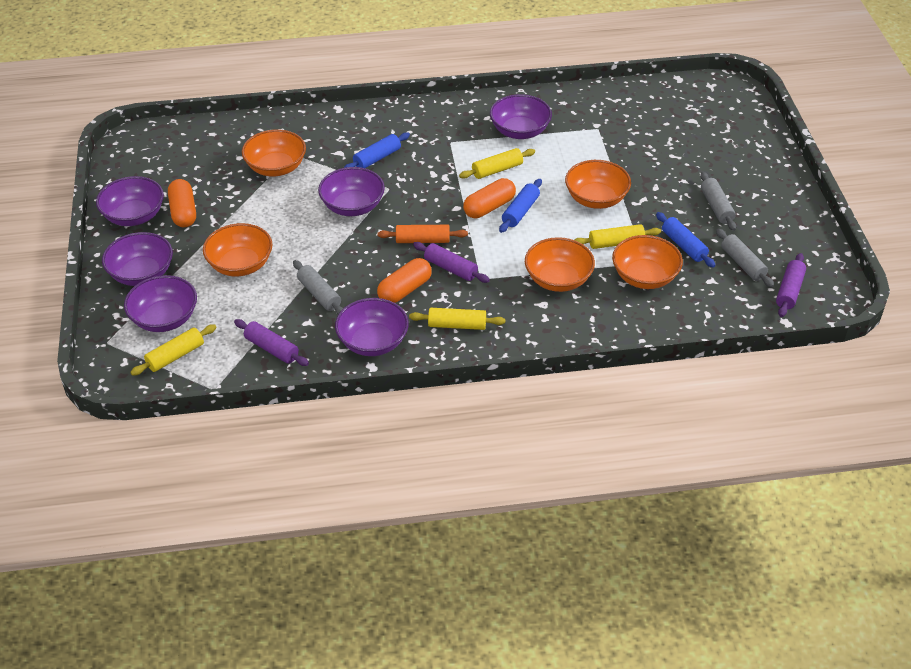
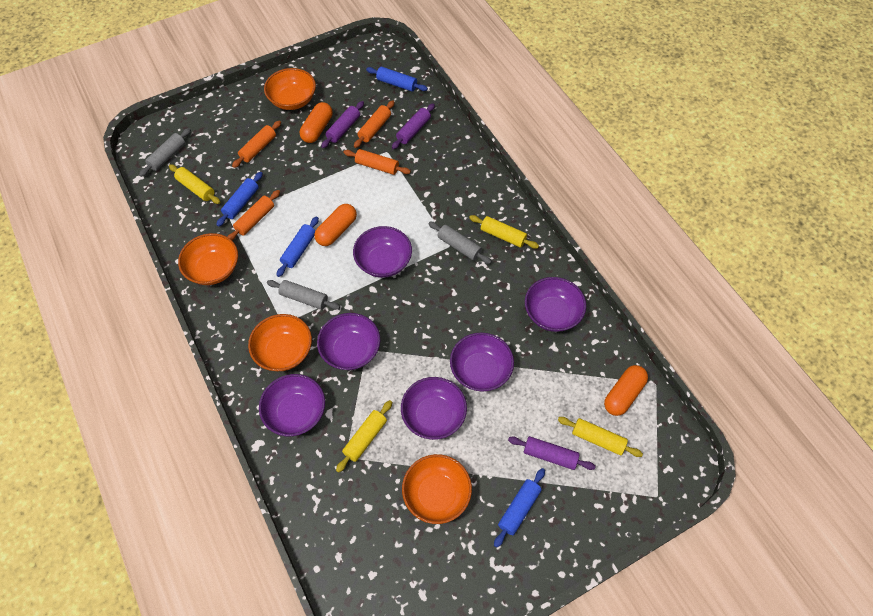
blue rolling pin: 3 -> 4
orange bowl: 5 -> 4
orange rolling pin: 1 -> 4

